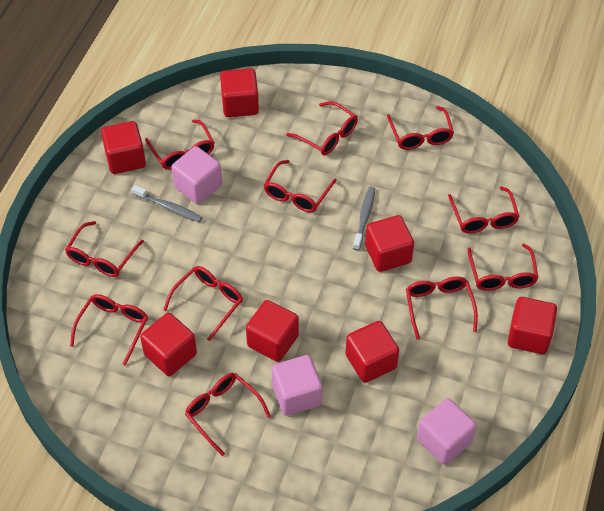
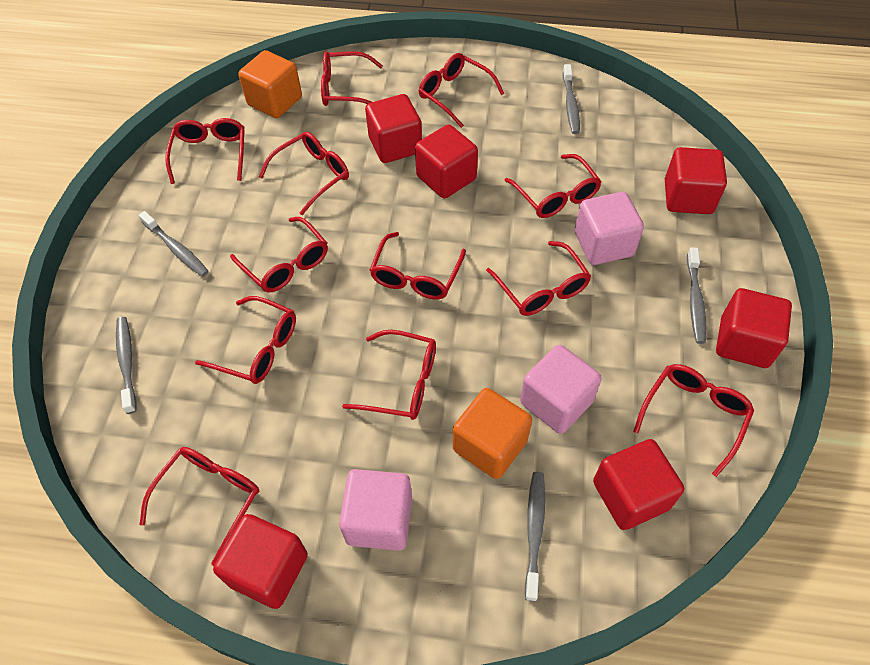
grey toothbrush: 2 -> 5
orange cube: 0 -> 2
red cube: 7 -> 6
red glasses: 11 -> 12

